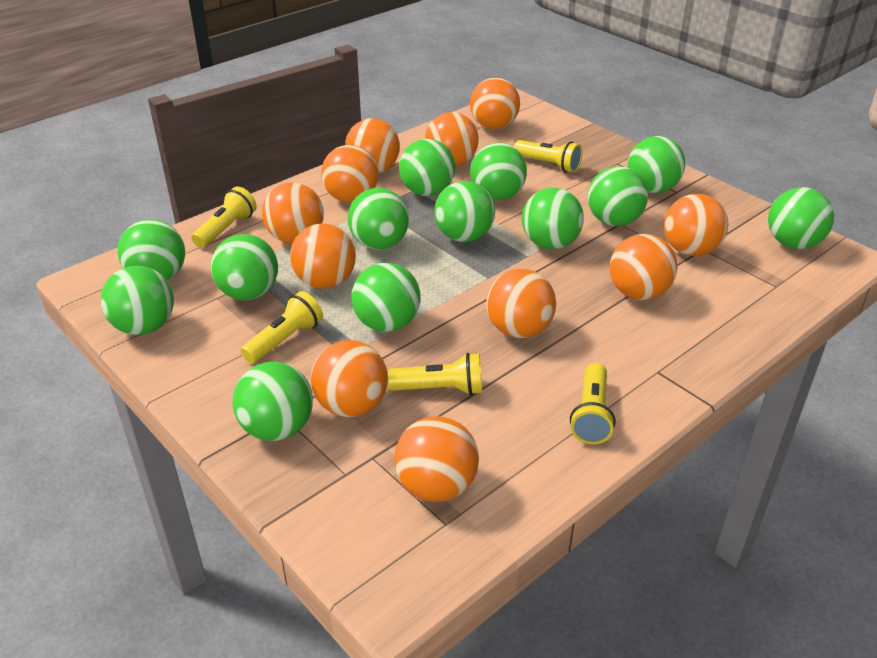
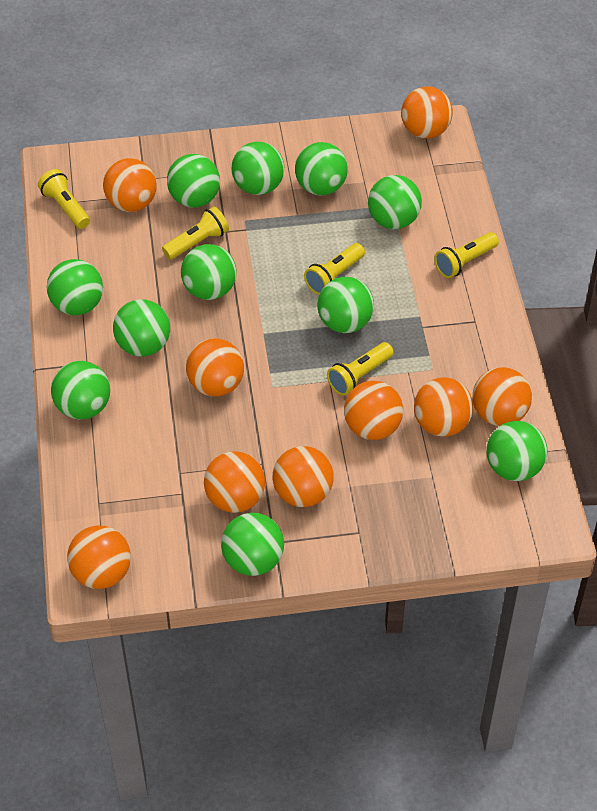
green ball: 13 -> 11
orange ball: 11 -> 9

